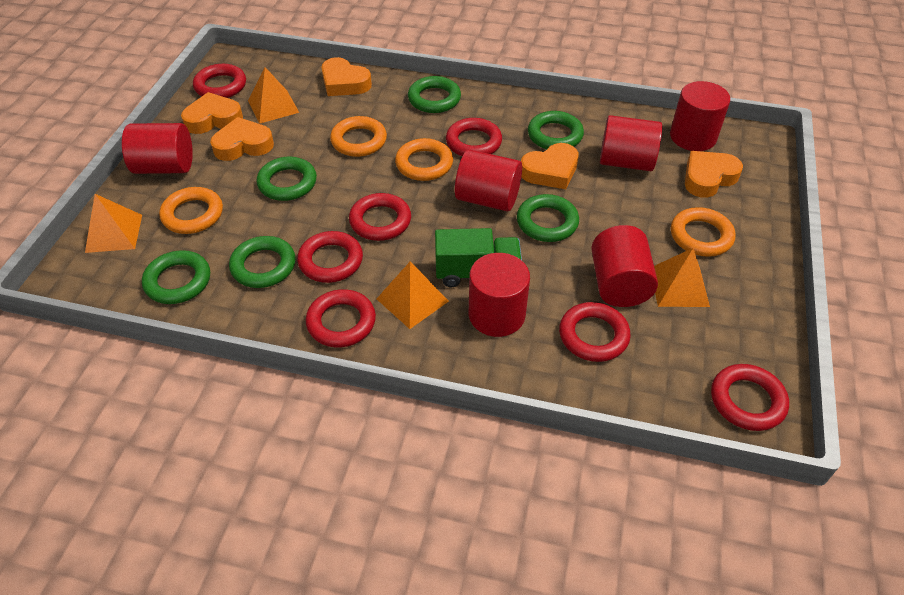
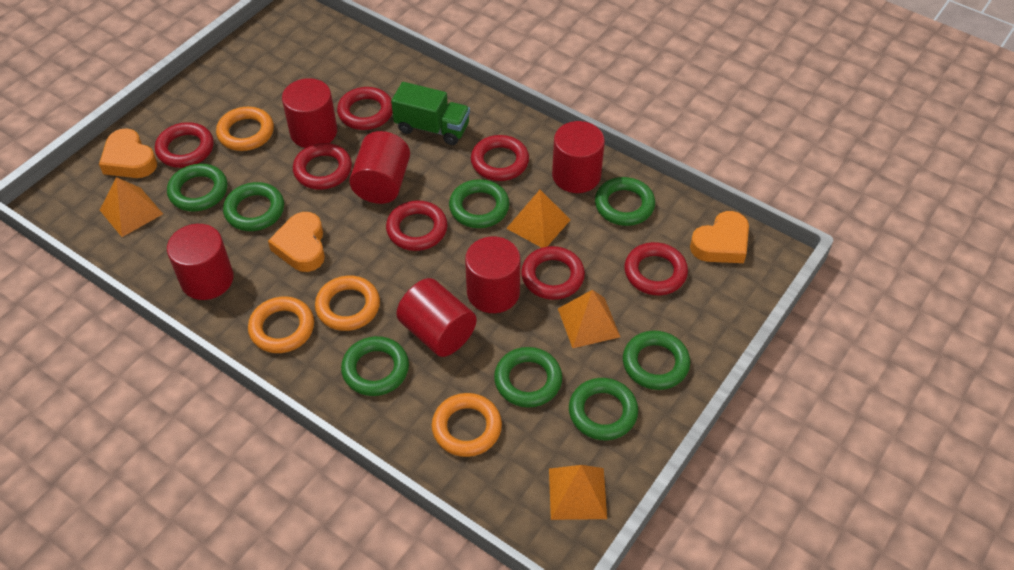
green ring: 6 -> 8
orange heart: 5 -> 3

